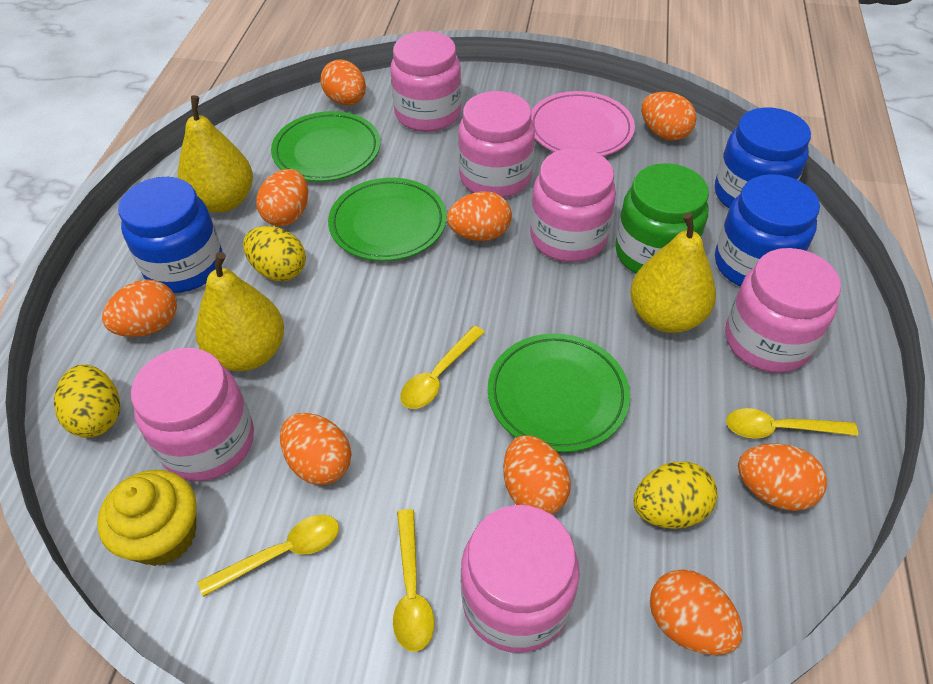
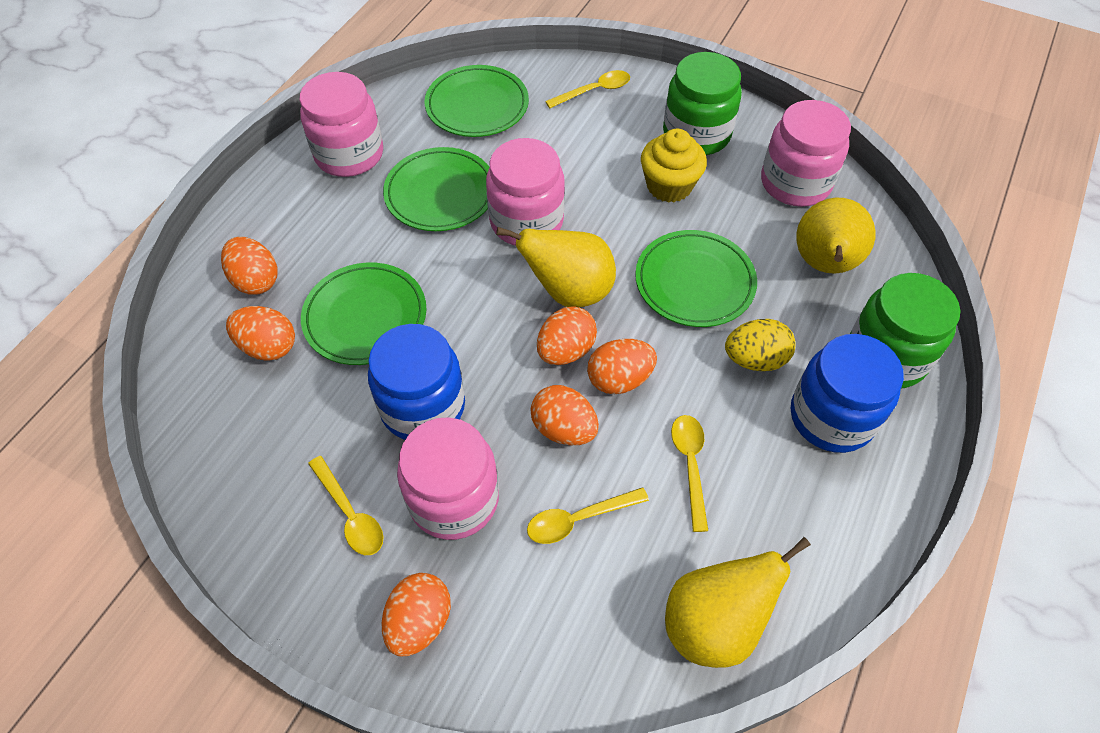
blue jar: 3 -> 2
green jar: 1 -> 2
green plate: 3 -> 4
orange egg: 9 -> 6
pink jar: 6 -> 4
pink plate: 1 -> 0
yellow egg: 3 -> 1

